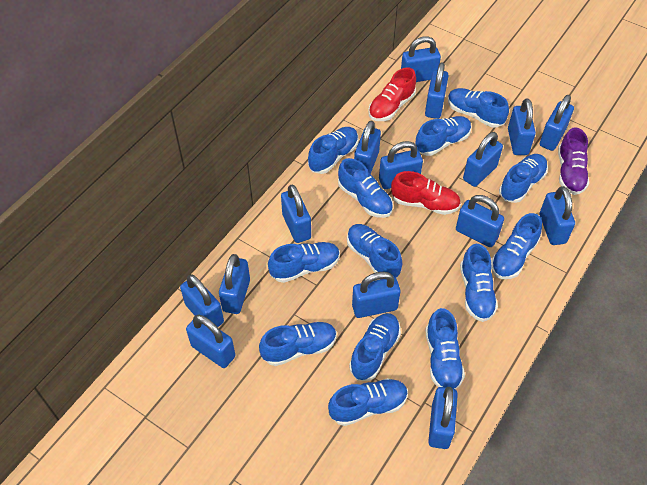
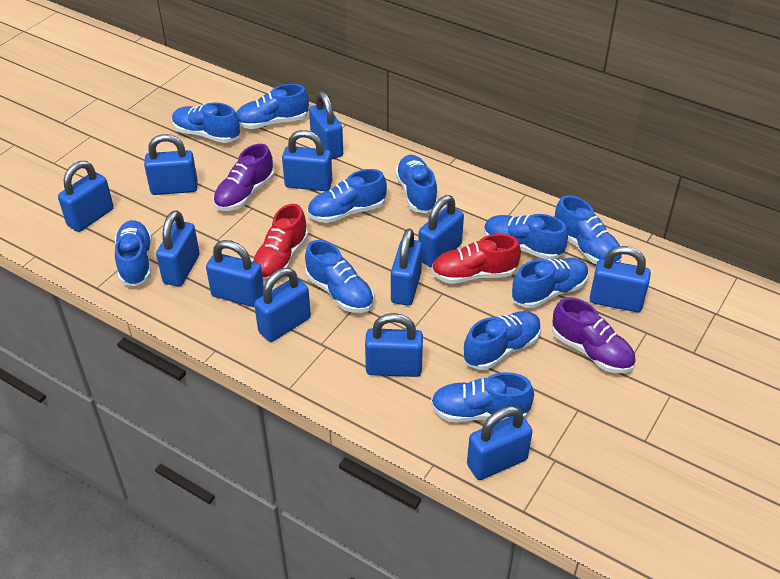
blue padlock: 15 -> 12
blue shoe: 13 -> 11
purple shoe: 1 -> 2

